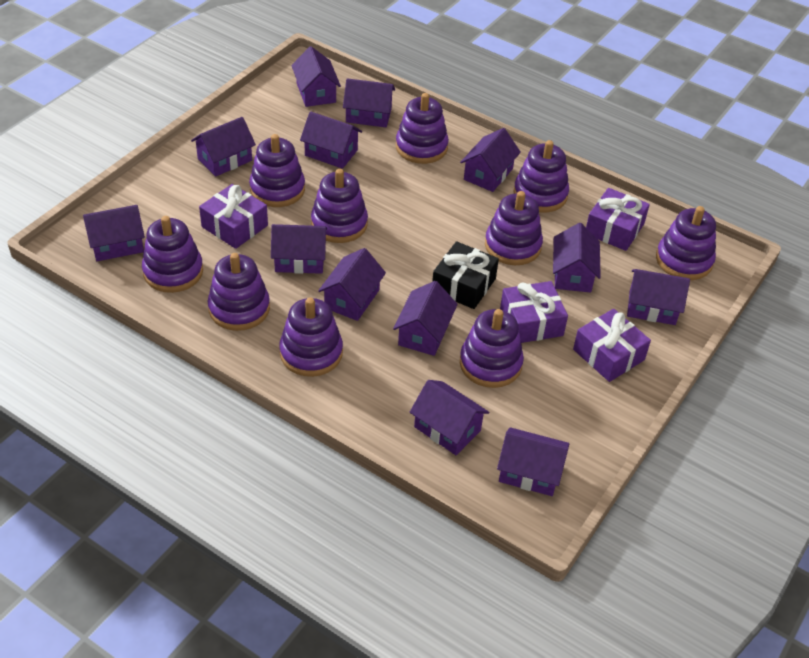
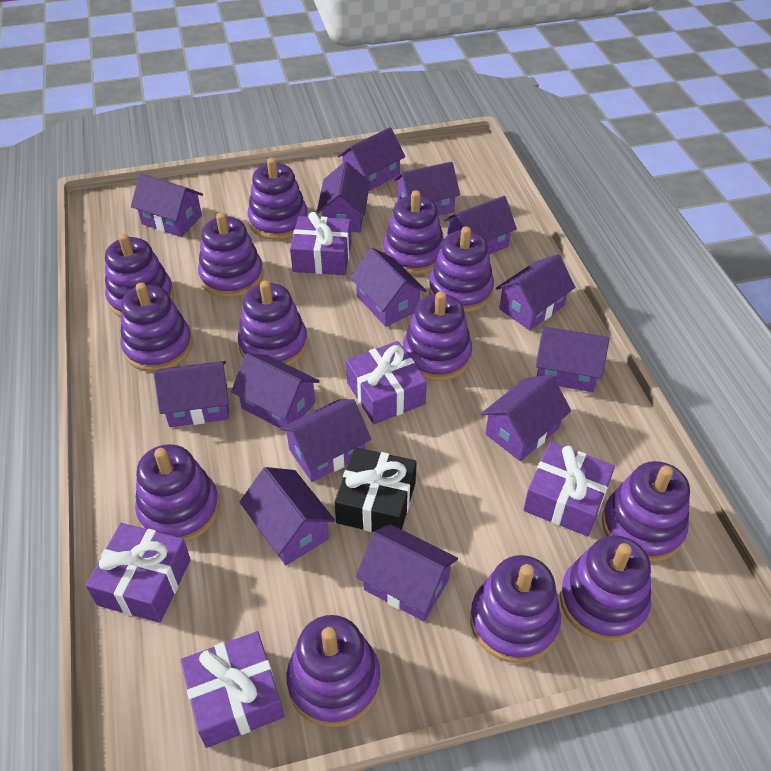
purple gift: 4 -> 5
purple house: 13 -> 14
purple stacking toy: 10 -> 13

